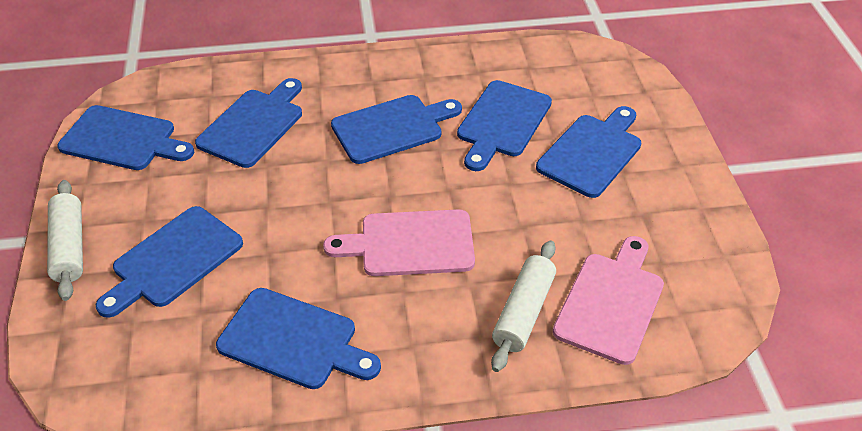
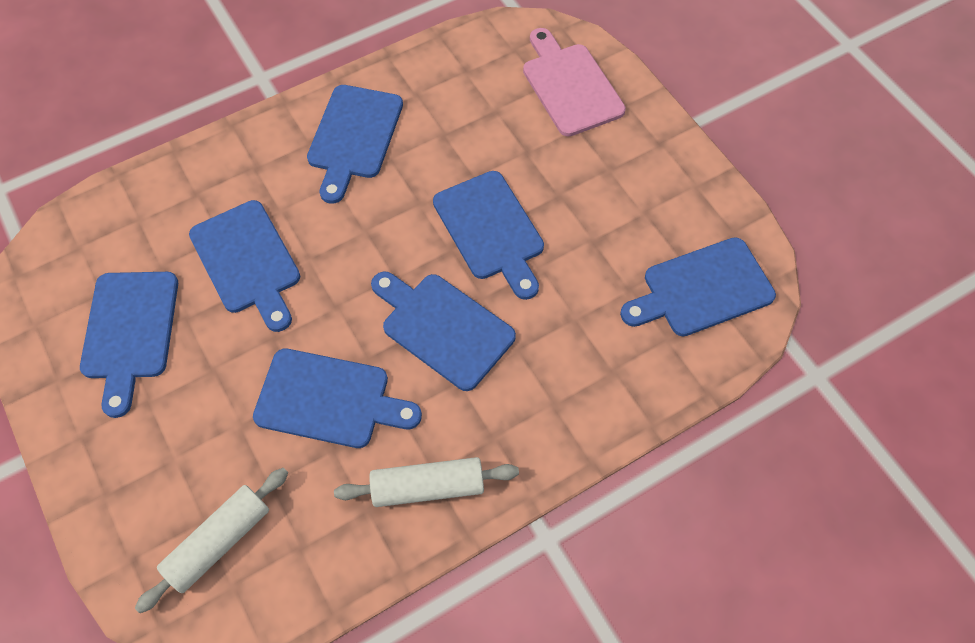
pink cutting board: 2 -> 1

